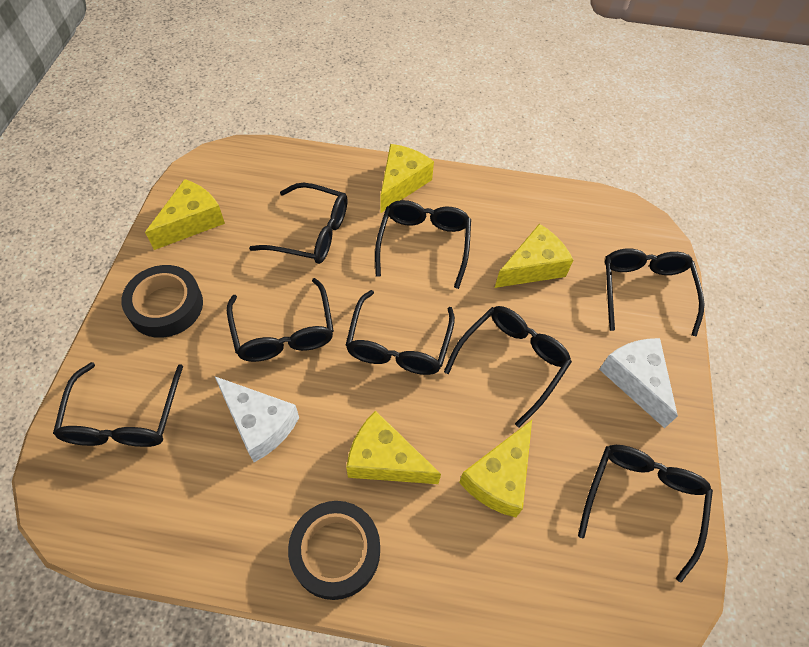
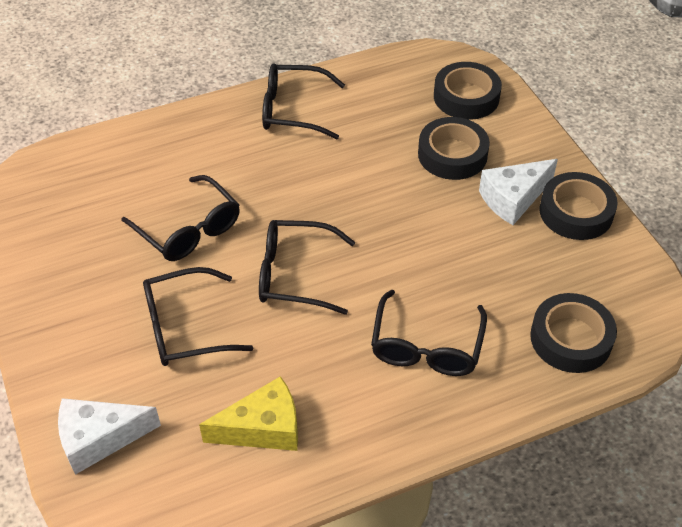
black glasses: 8 -> 5
black tape: 2 -> 4
yellow cheese: 5 -> 1

